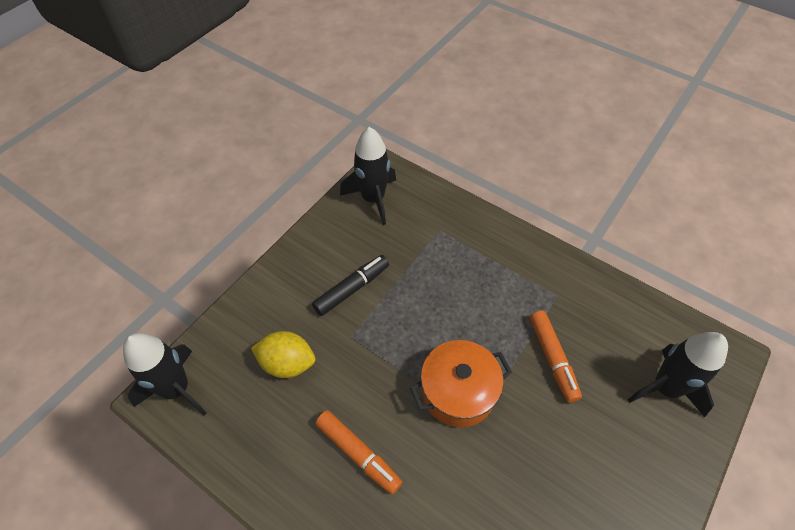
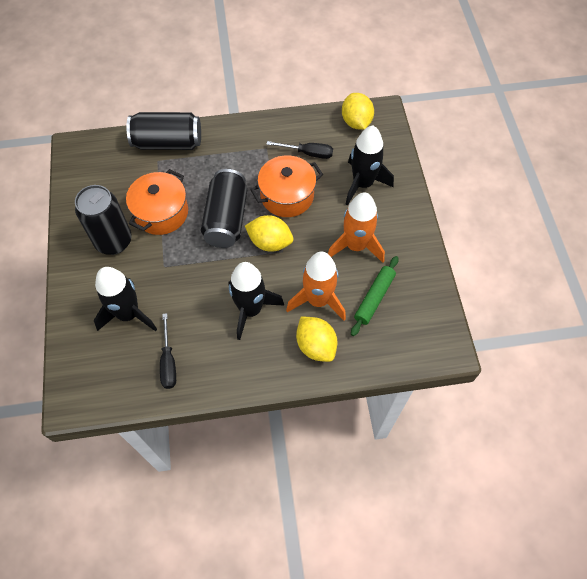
black can: 0 -> 3
black marker: 1 -> 0
black screwdriver: 0 -> 2
green rolling pin: 0 -> 1
orange marker: 2 -> 0
orange pot: 1 -> 2
orange rocket: 0 -> 2
yellow lemon: 1 -> 3

